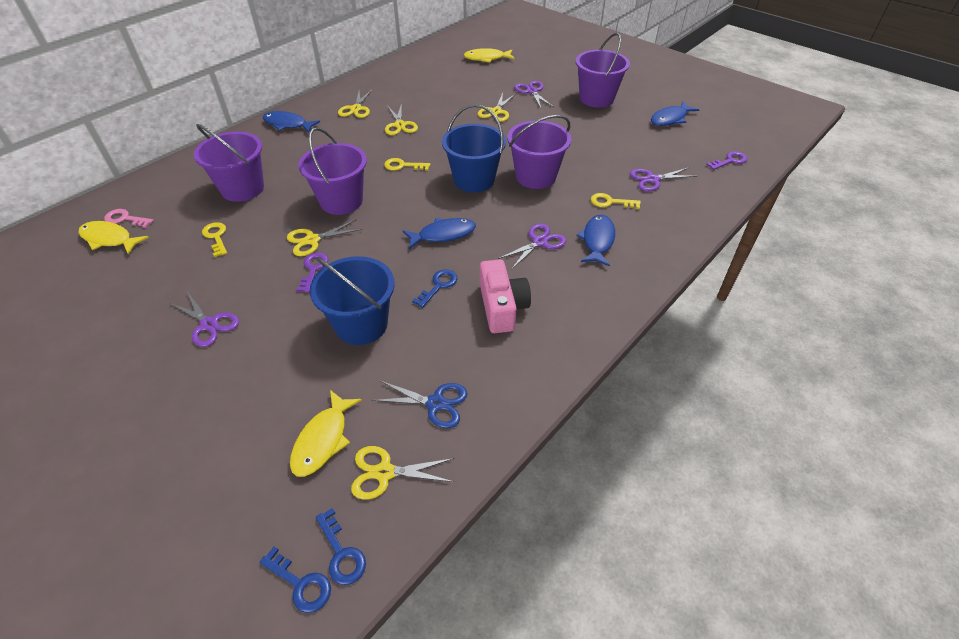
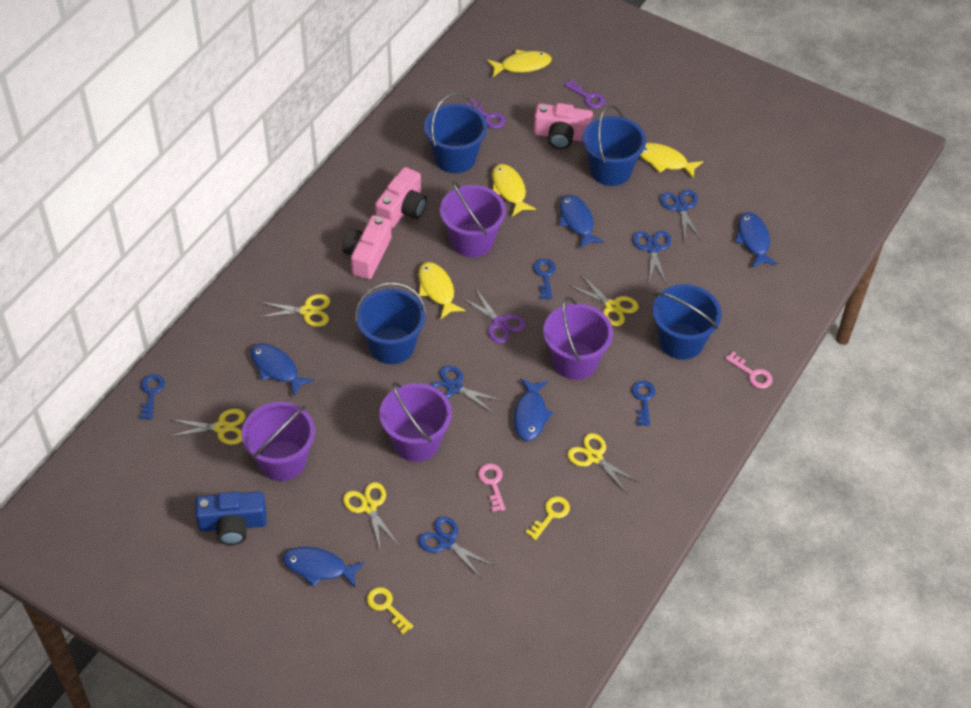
blue bucket: 2 -> 4
blue camera: 0 -> 1
blue fish: 4 -> 5
blue scissors: 1 -> 4
pink camera: 1 -> 3
pink key: 1 -> 2
purple scissors: 4 -> 1
yellow fish: 3 -> 4
yellow key: 3 -> 2

